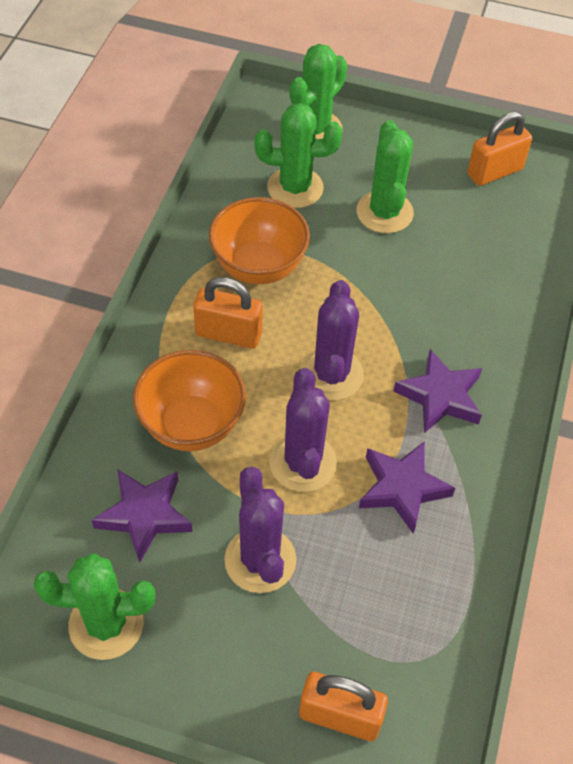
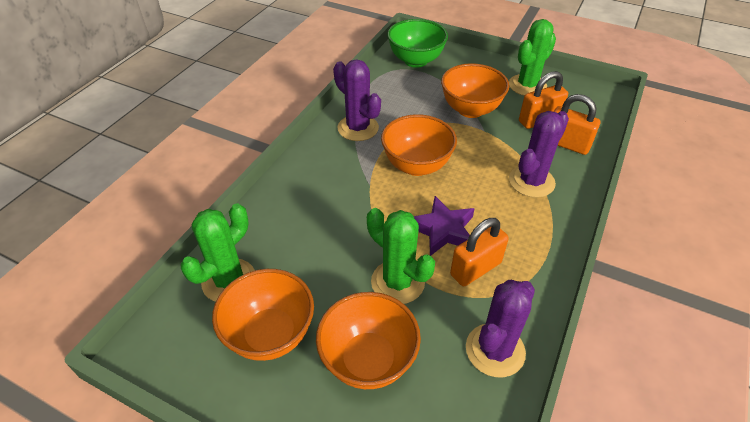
green bowl: 0 -> 1
green cactus: 4 -> 3
orange bowl: 2 -> 4
purple star: 3 -> 1

